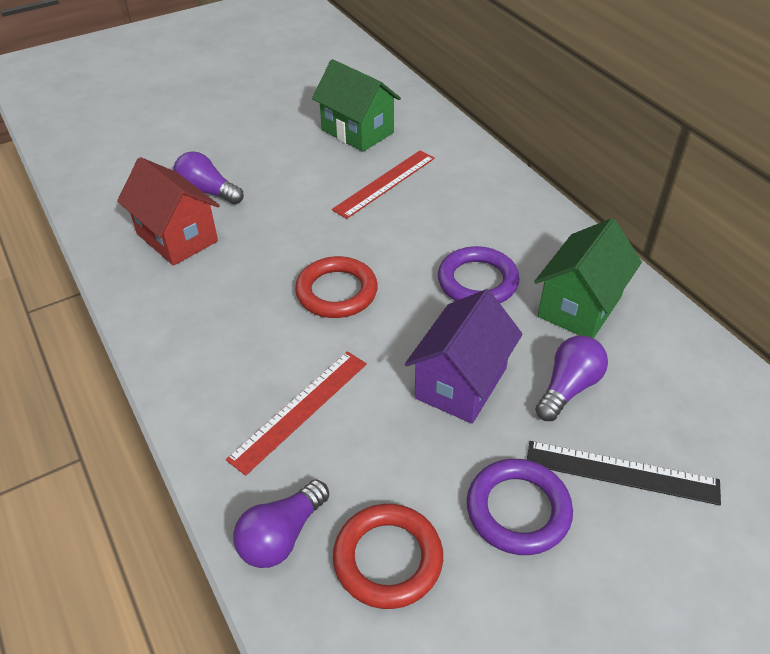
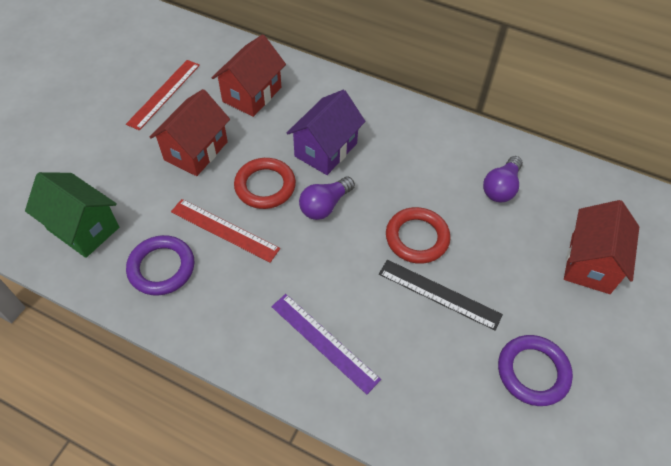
green house: 2 -> 1
purple light bulb: 3 -> 2
purple ruler: 0 -> 1
red house: 1 -> 3

